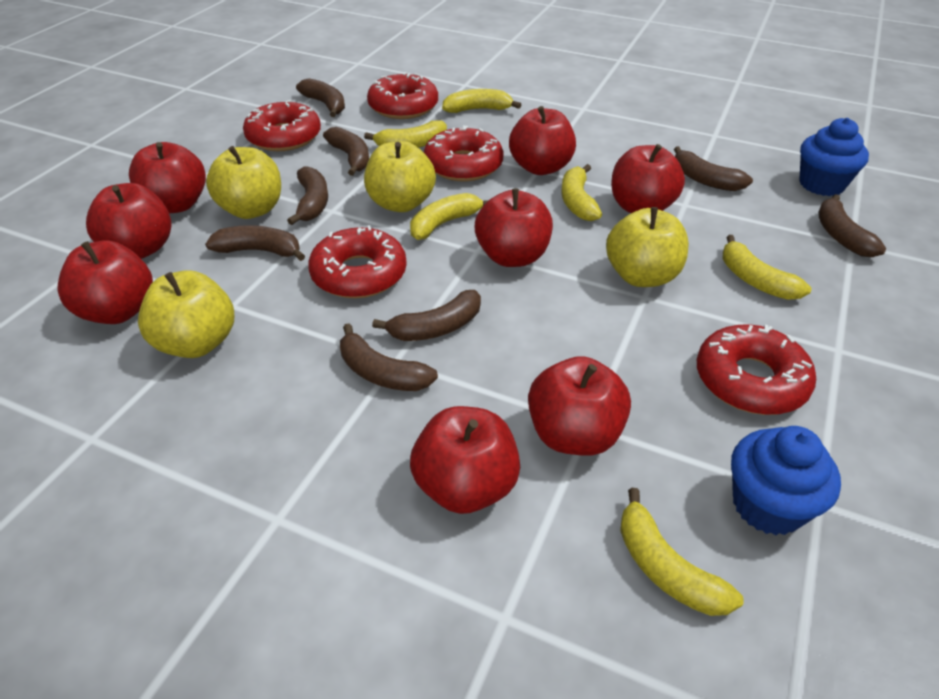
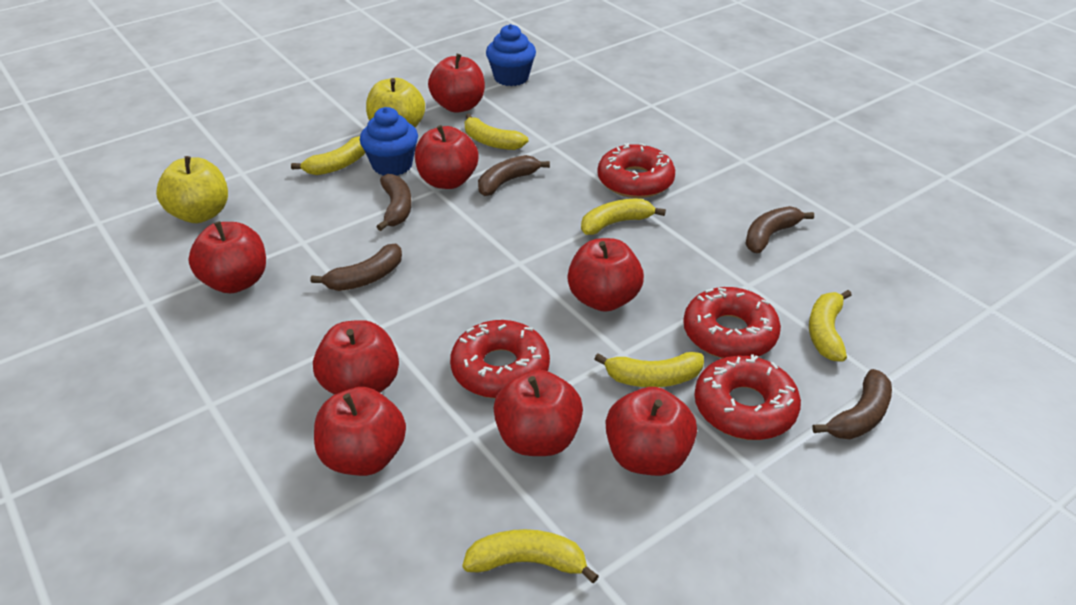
brown banana: 8 -> 5
red donut: 5 -> 4
yellow apple: 4 -> 2

